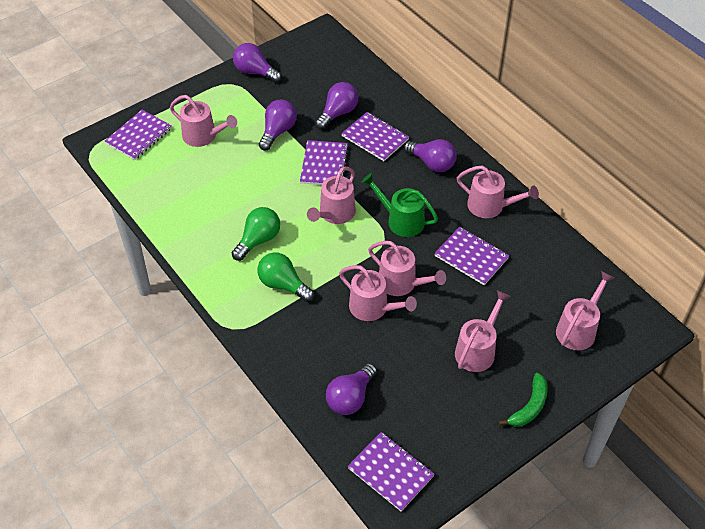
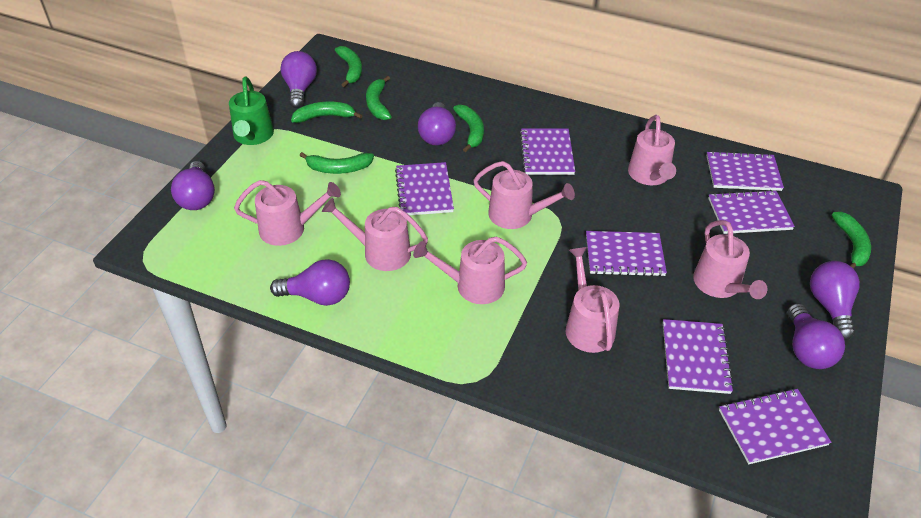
green banana: 1 -> 6
green light bulb: 2 -> 0
purple light bulb: 5 -> 6
purple notebook: 5 -> 7

